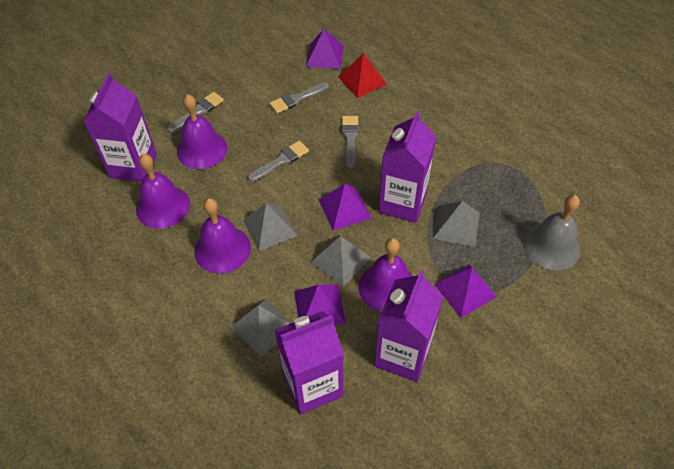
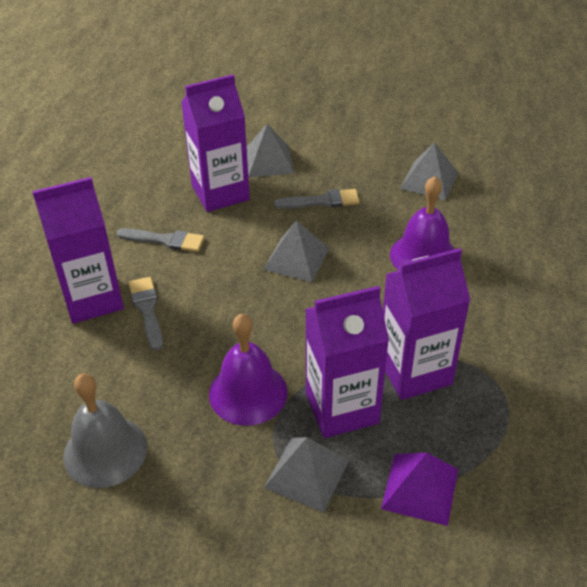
grey brush: 4 -> 3
purple bell: 4 -> 2
purple pyramid: 4 -> 1
red pyramid: 1 -> 0

